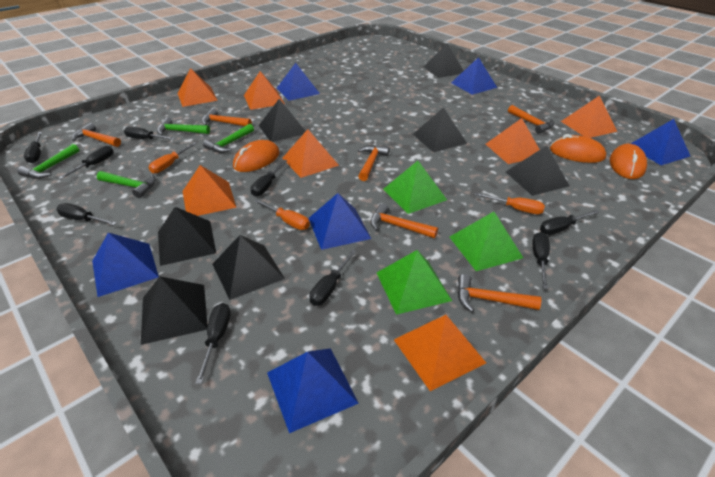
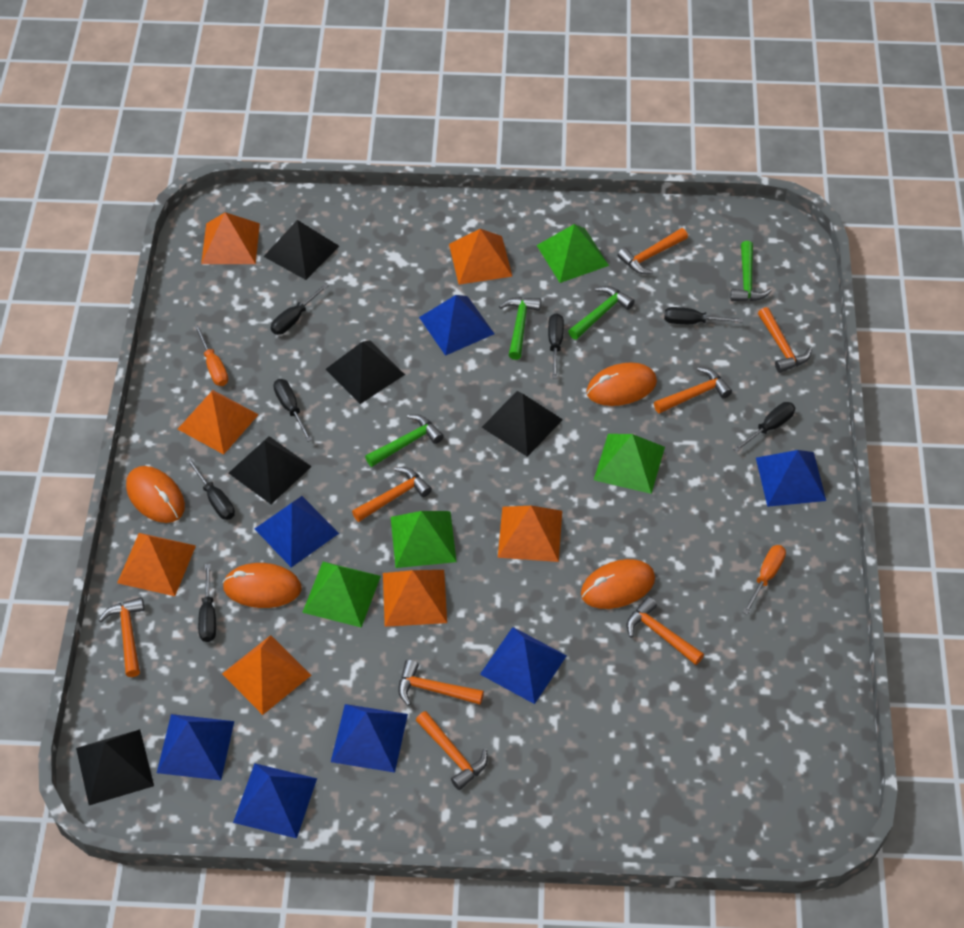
black pyramid: 7 -> 5
black screwdriver: 9 -> 7
blue pyramid: 6 -> 7
green pyramid: 3 -> 4
orange hammer: 6 -> 8
orange mouse: 3 -> 4
orange screwdriver: 3 -> 2

